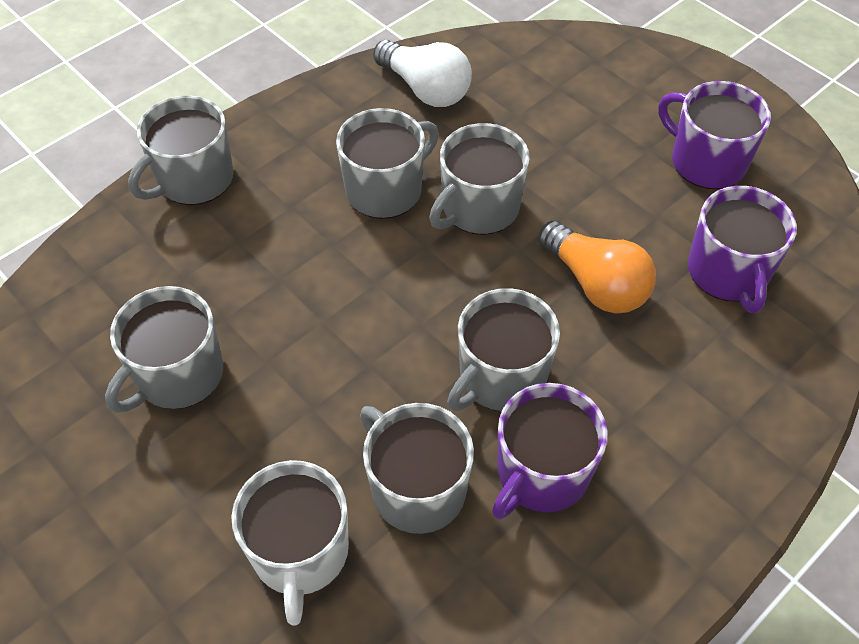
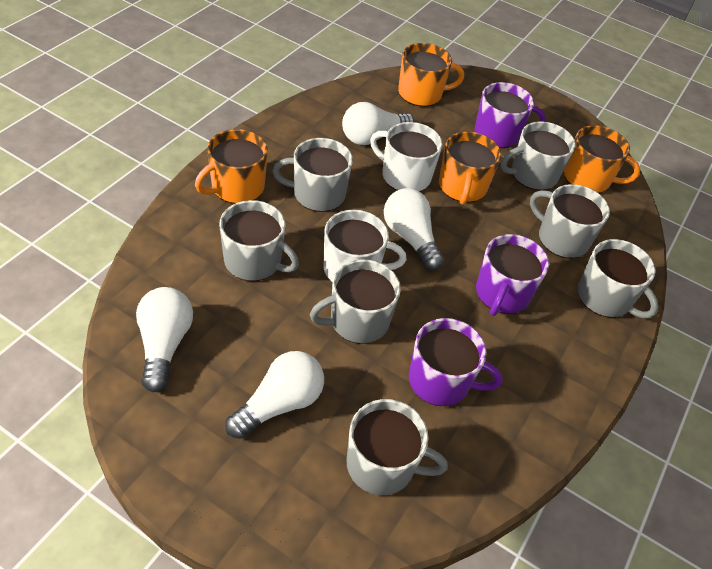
grey mug: 6 -> 7
orange light bulb: 1 -> 0
orange mug: 0 -> 4
white light bulb: 1 -> 4
white mug: 1 -> 2

